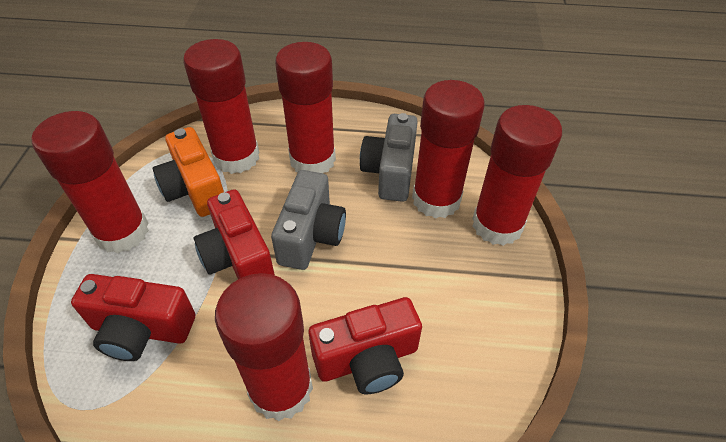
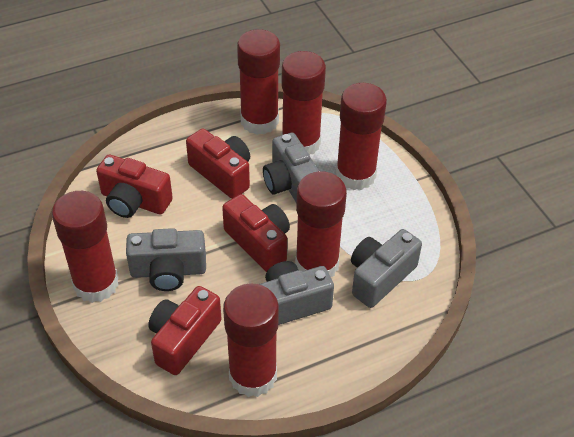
grey camera: 2 -> 4
orange camera: 1 -> 0
red camera: 3 -> 4

